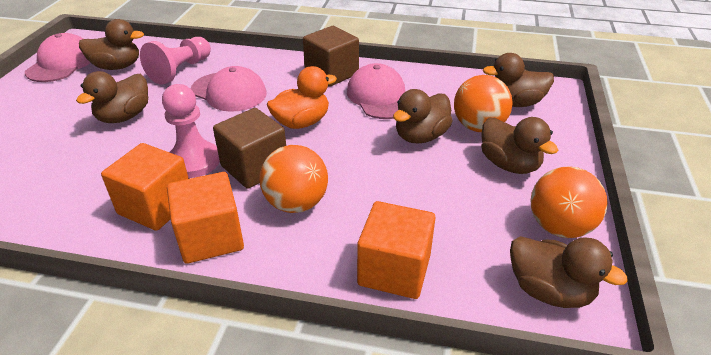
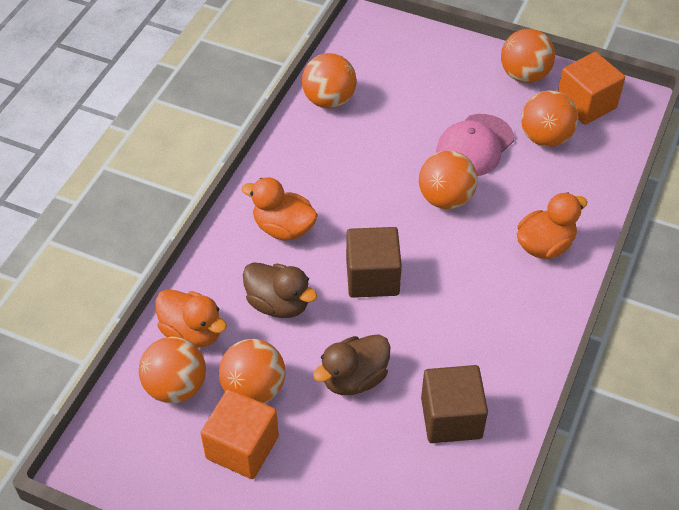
brown duck: 6 -> 2
orange ball: 3 -> 6
orange cube: 3 -> 2
orange duck: 1 -> 3
pink cap: 3 -> 1
pink pawn: 2 -> 0

